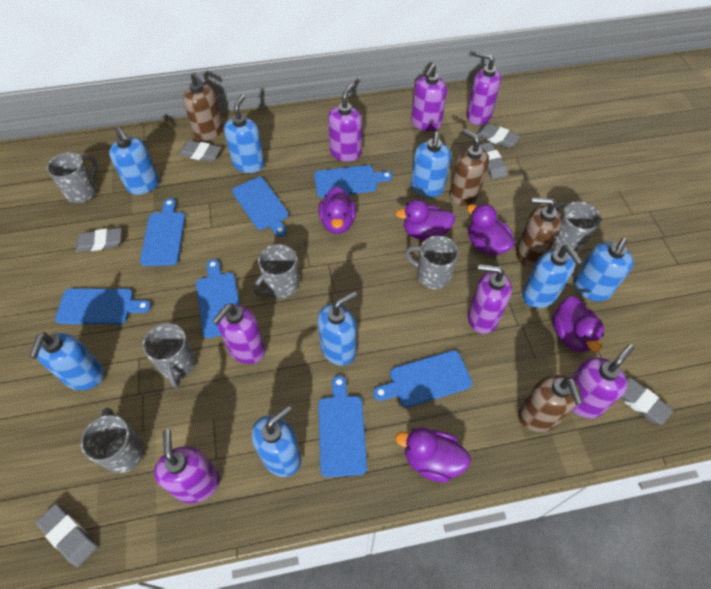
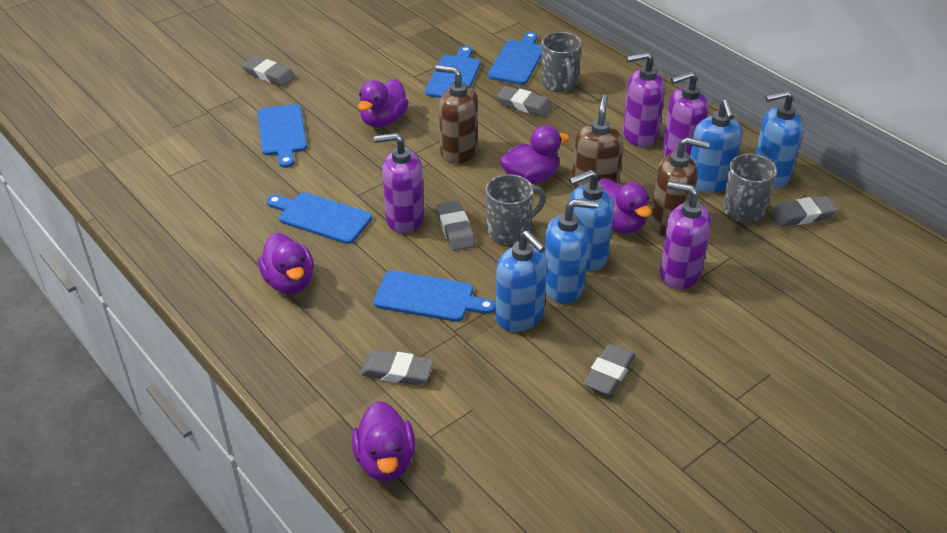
blue cutting board: 7 -> 5
blue soap dispenser: 8 -> 5
brown soap dispenser: 4 -> 3
grey mug: 6 -> 3
purple soap dispenser: 7 -> 4

